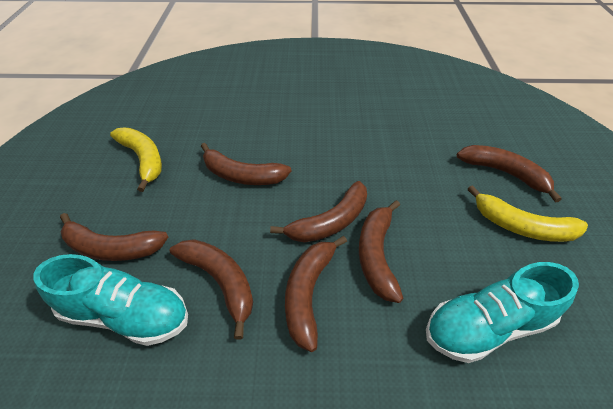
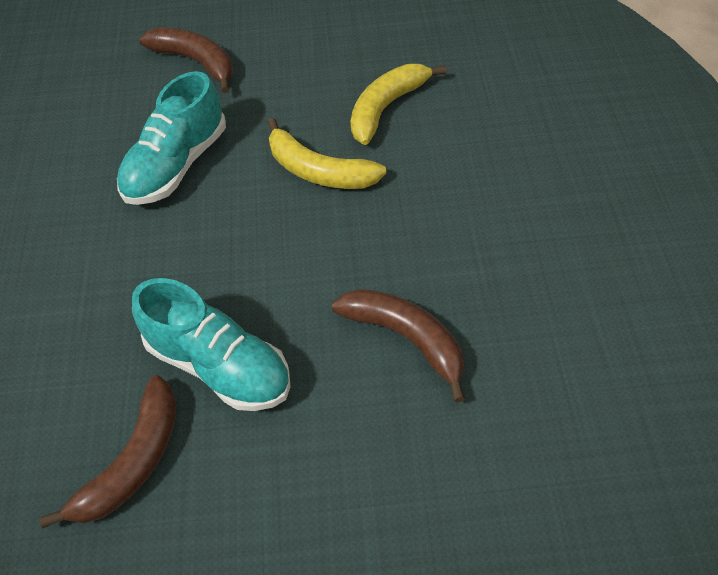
brown banana: 7 -> 3

